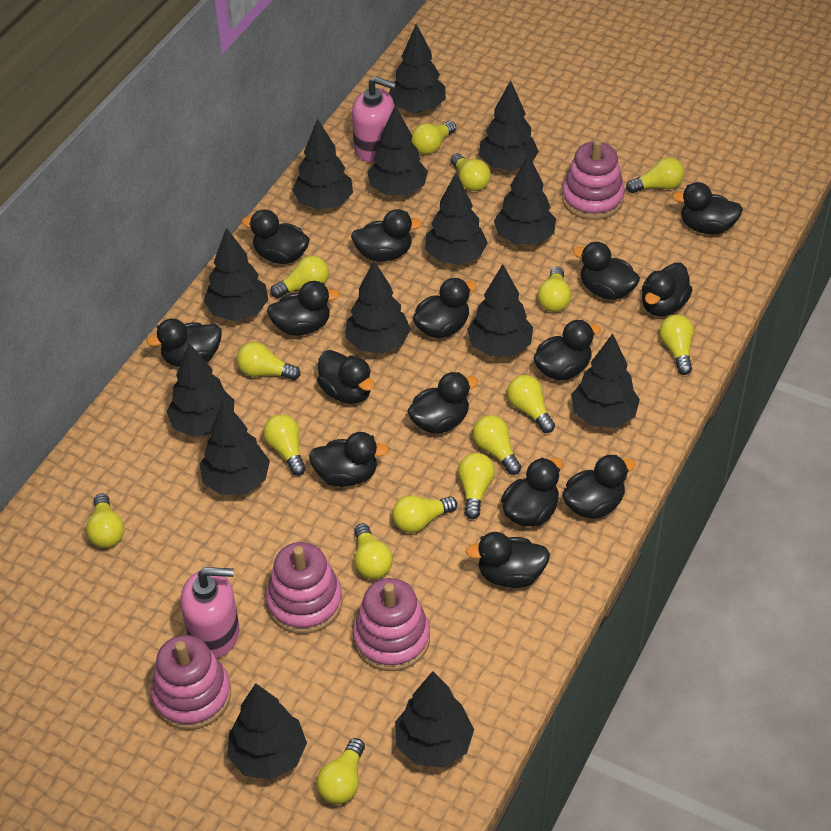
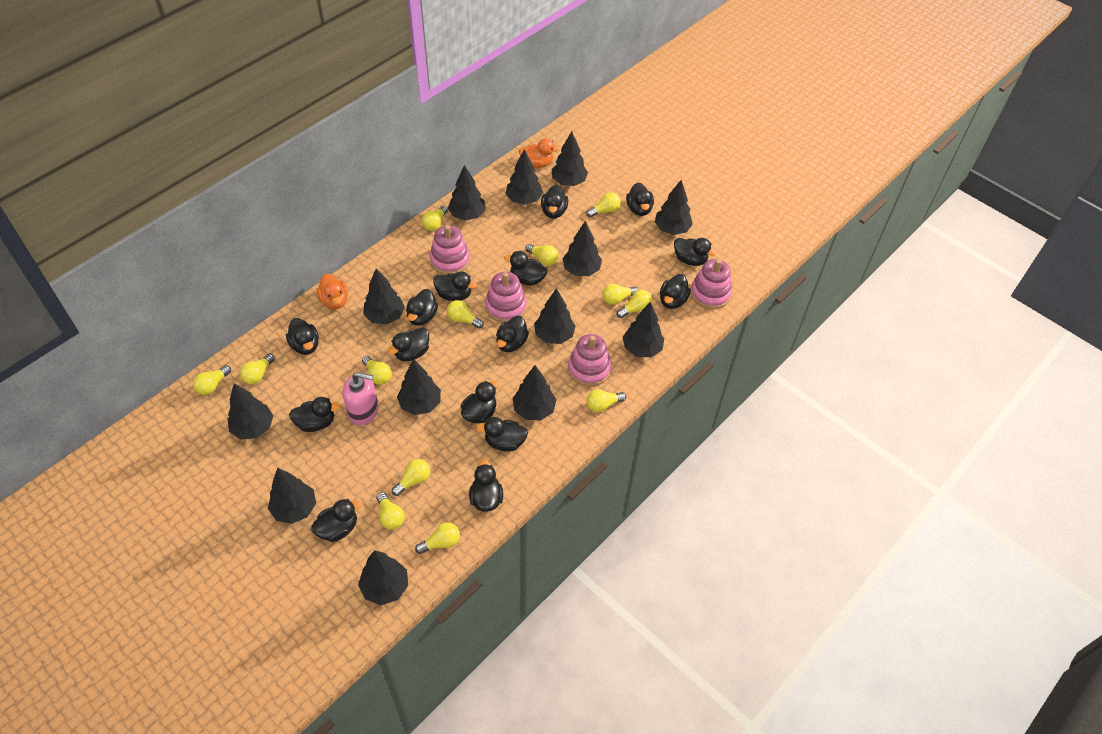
black tree: 14 -> 13
orange duck: 0 -> 2
pink soap dispenser: 2 -> 1
yellow light bulb: 15 -> 13

